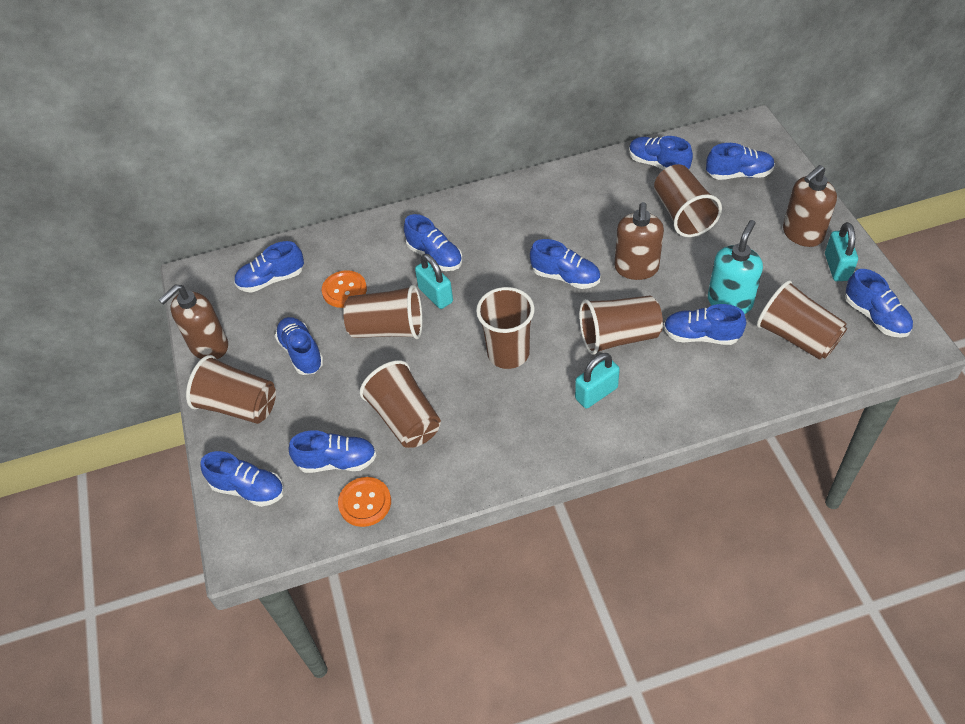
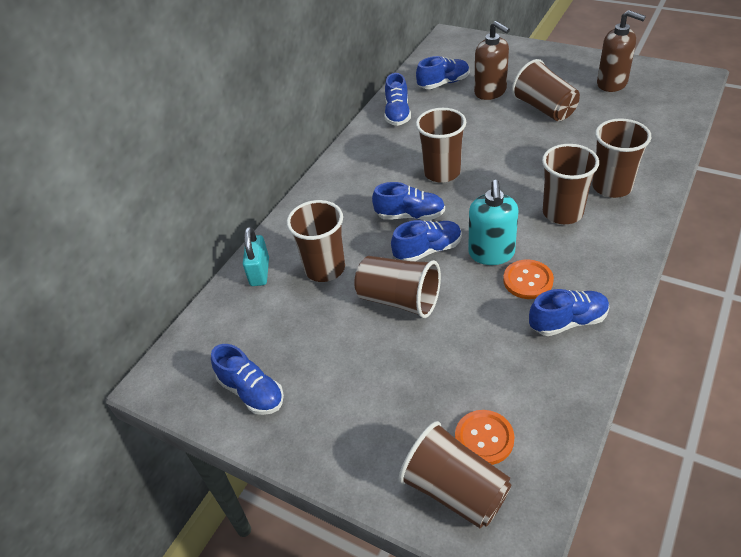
blue shoe: 10 -> 6
brown soap dispenser: 3 -> 2
turquoise padlock: 3 -> 1

